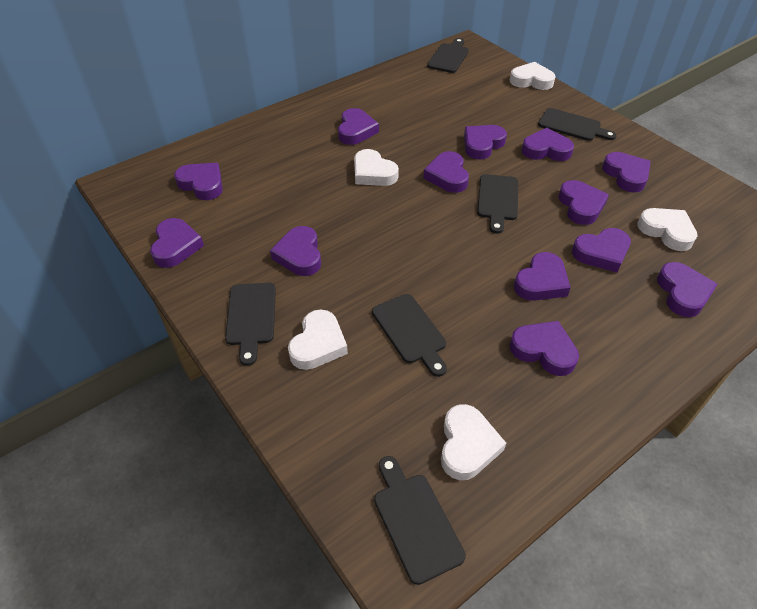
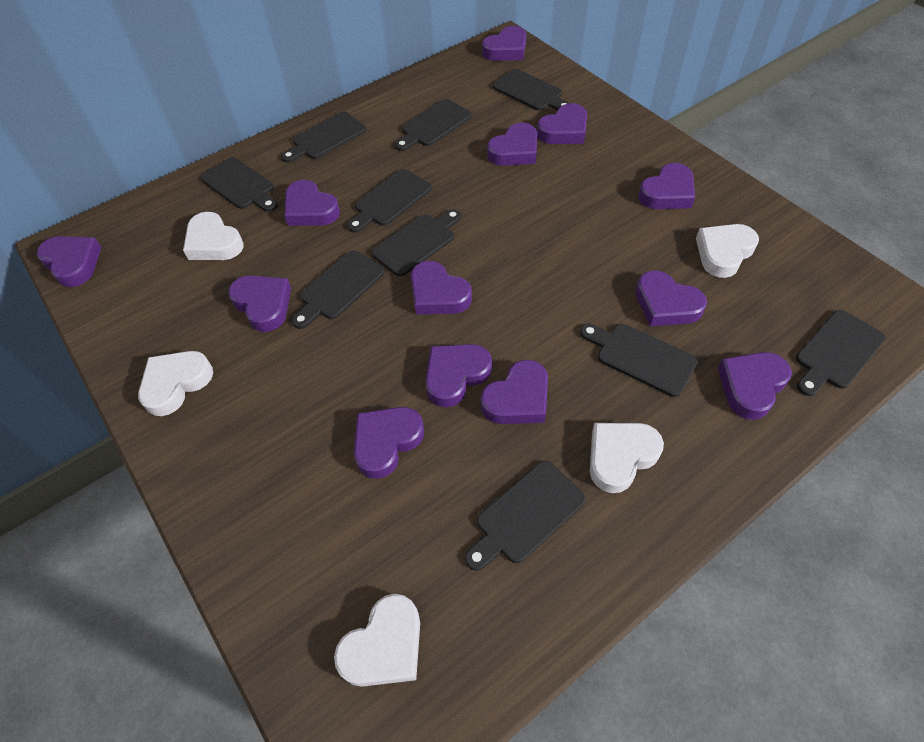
black cutting board: 6 -> 10

